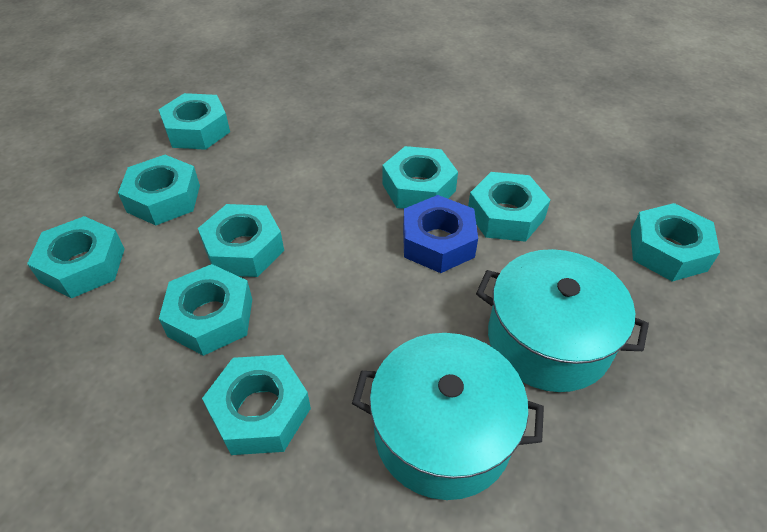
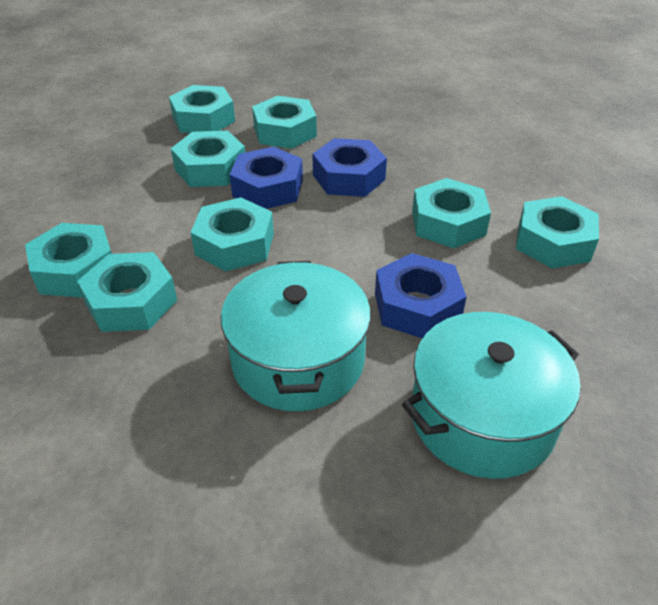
blue nut: 1 -> 3
turquoise nut: 9 -> 8

